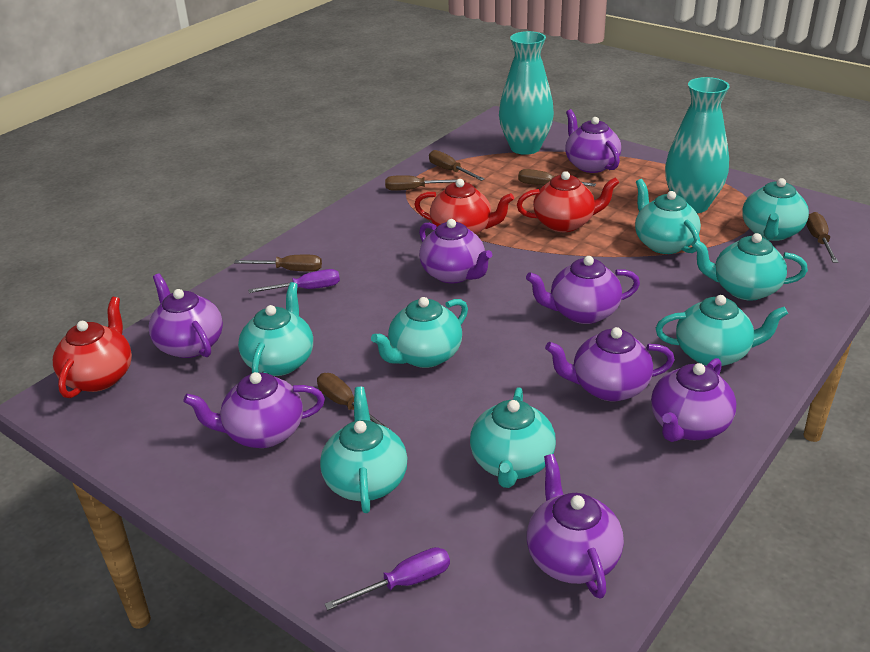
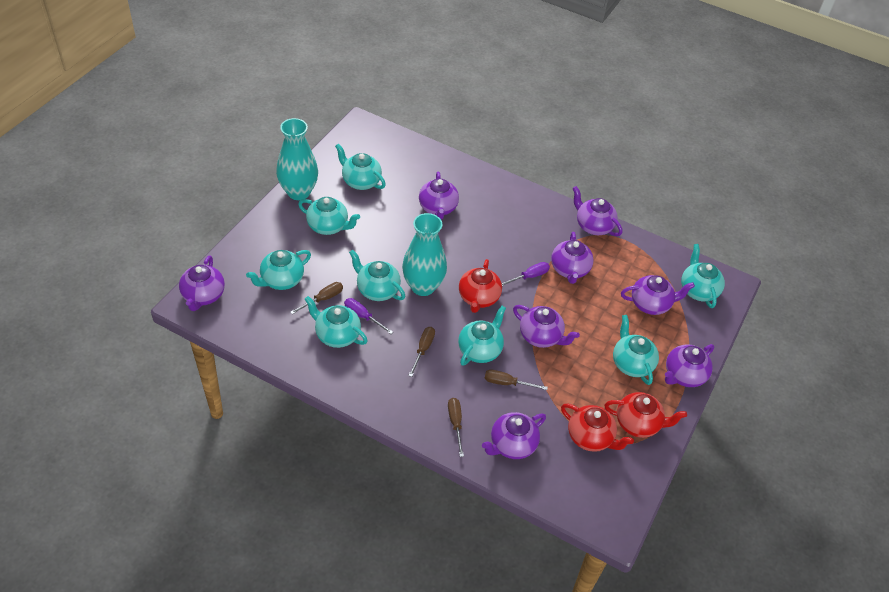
brown screwdriver: 6 -> 4

